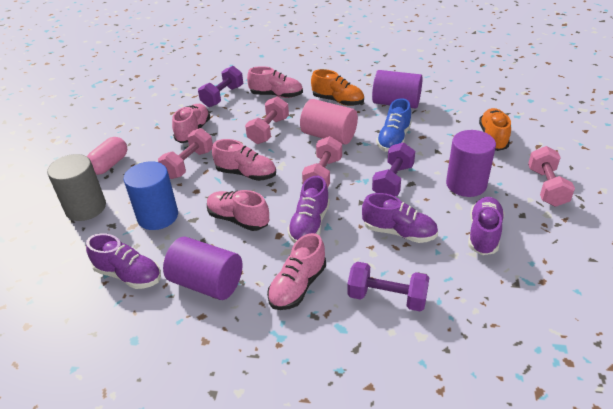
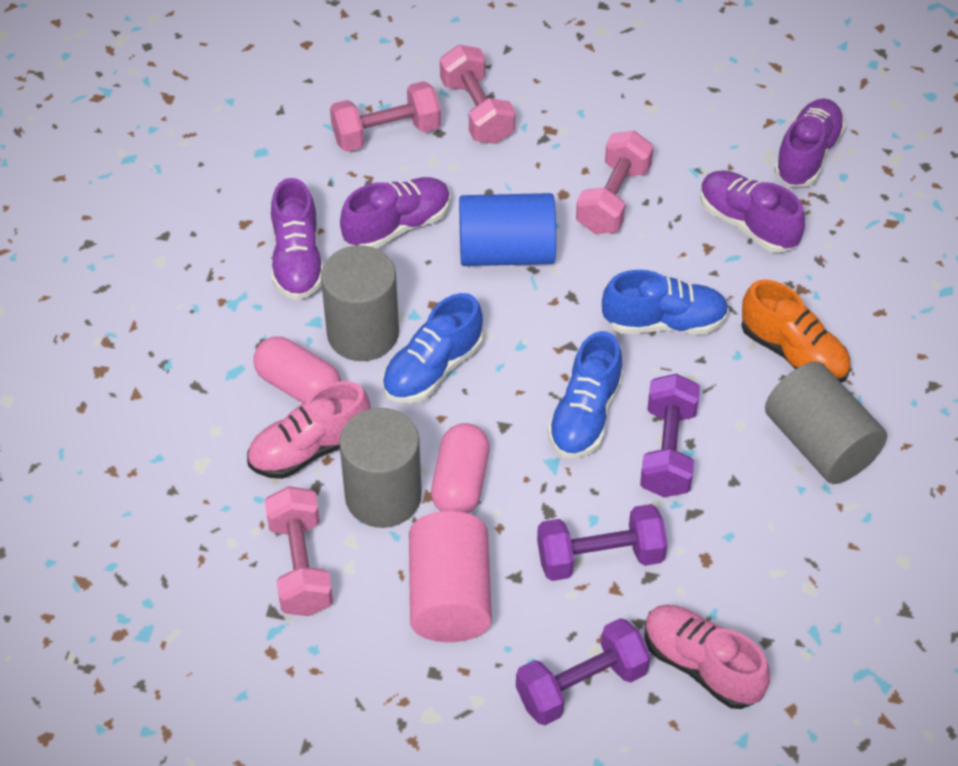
blue shoe: 1 -> 3
grey cylinder: 1 -> 3
orange shoe: 2 -> 1
pink capsule: 1 -> 2
pink shoe: 5 -> 2
purple cylinder: 3 -> 0

